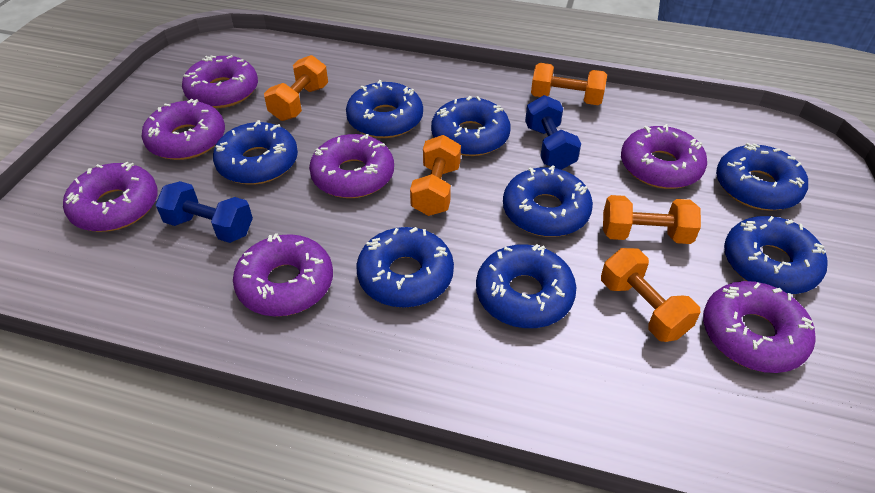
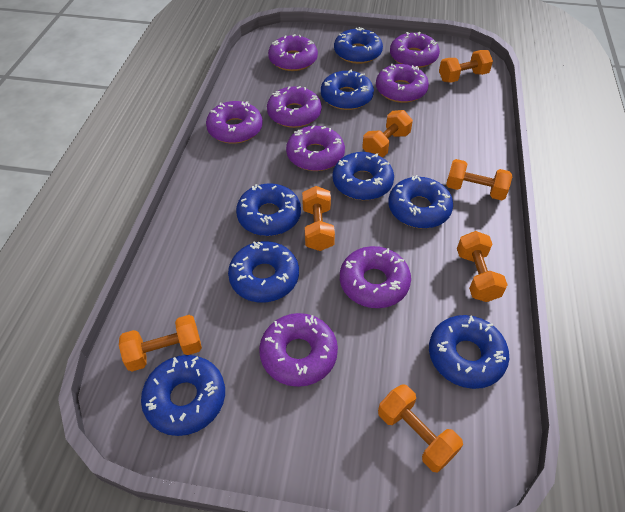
blue dumbbell: 2 -> 0
orange dumbbell: 5 -> 7
purple donut: 7 -> 8

